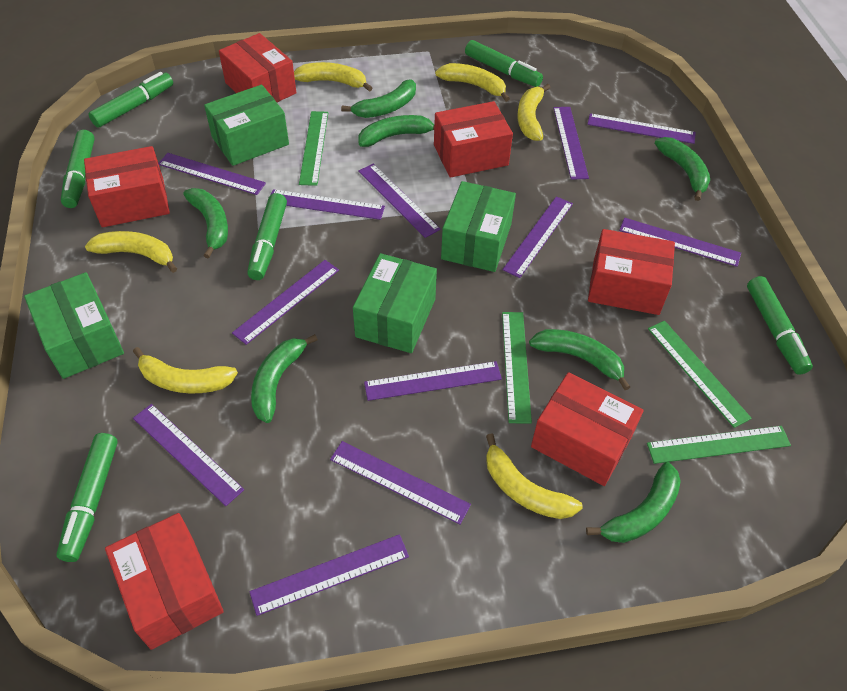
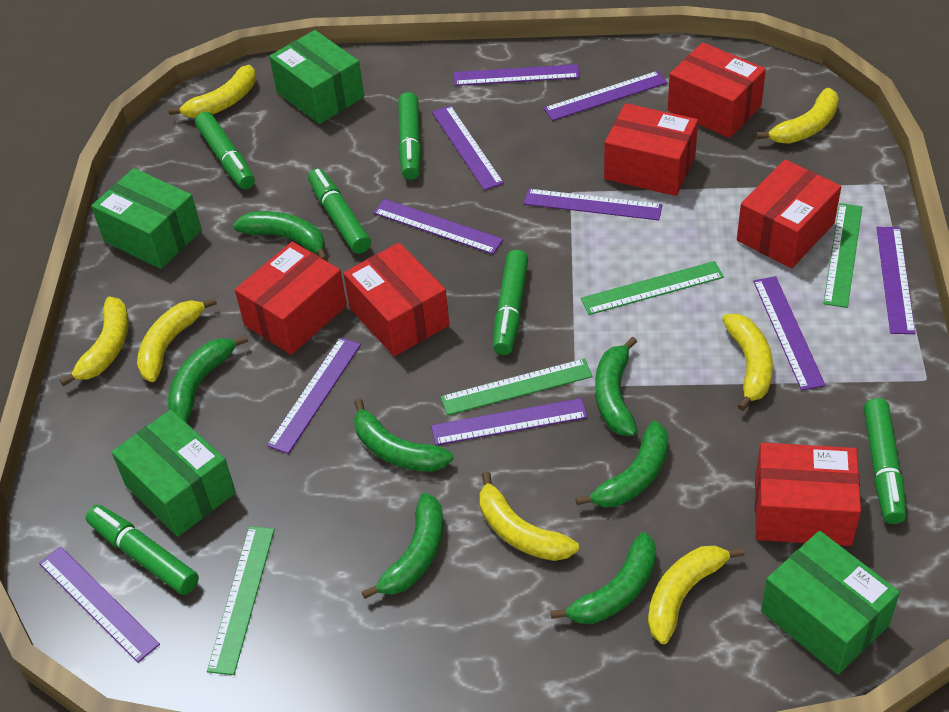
purple ruler: 12 -> 10
yellow banana: 6 -> 7

